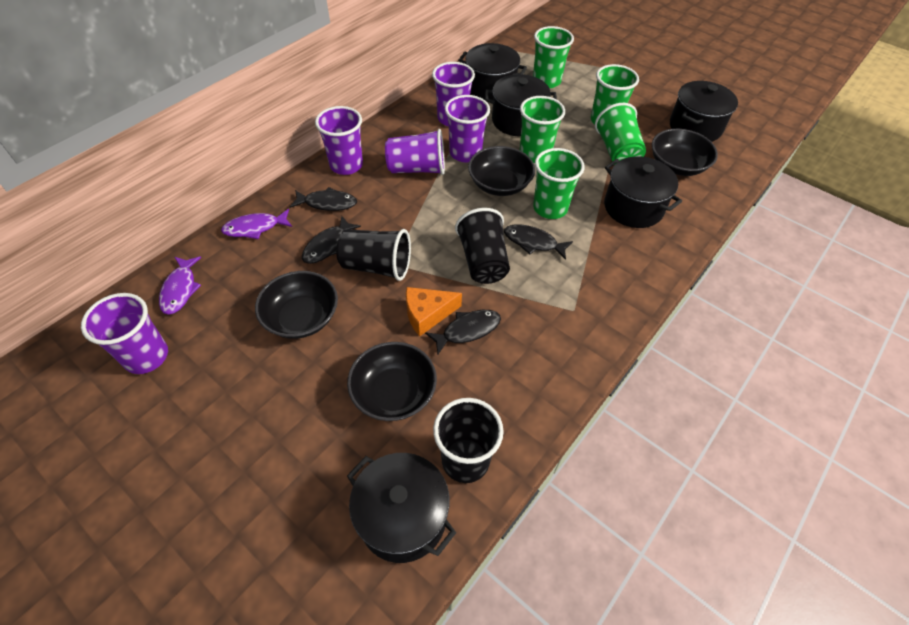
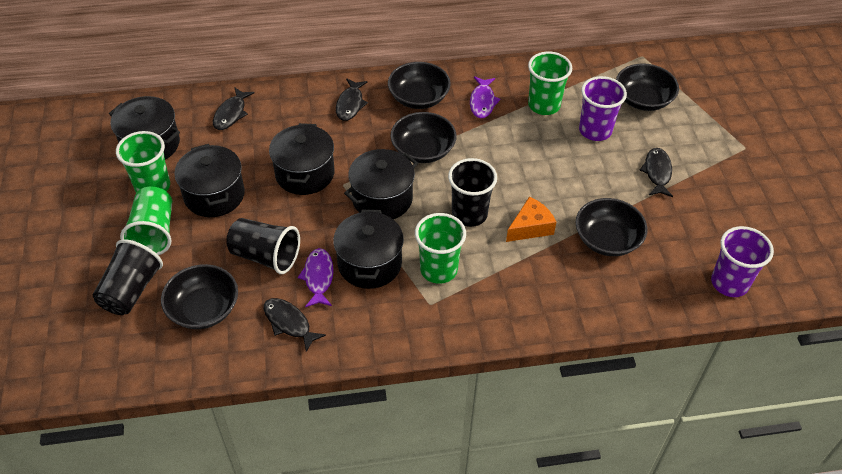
black bowl: 4 -> 5
green cup: 5 -> 4
purple cup: 5 -> 2

